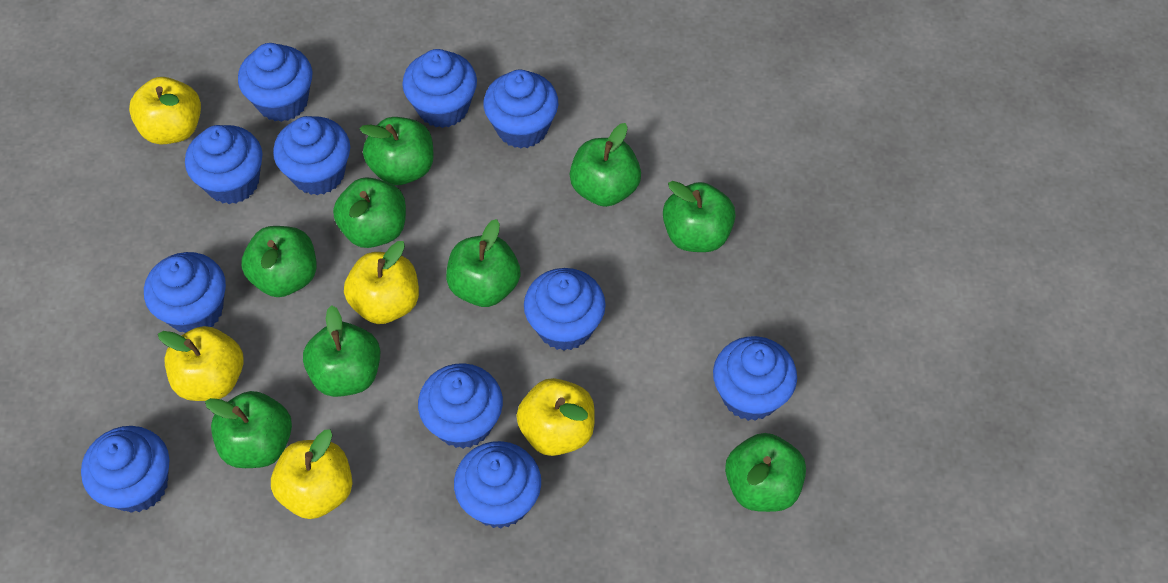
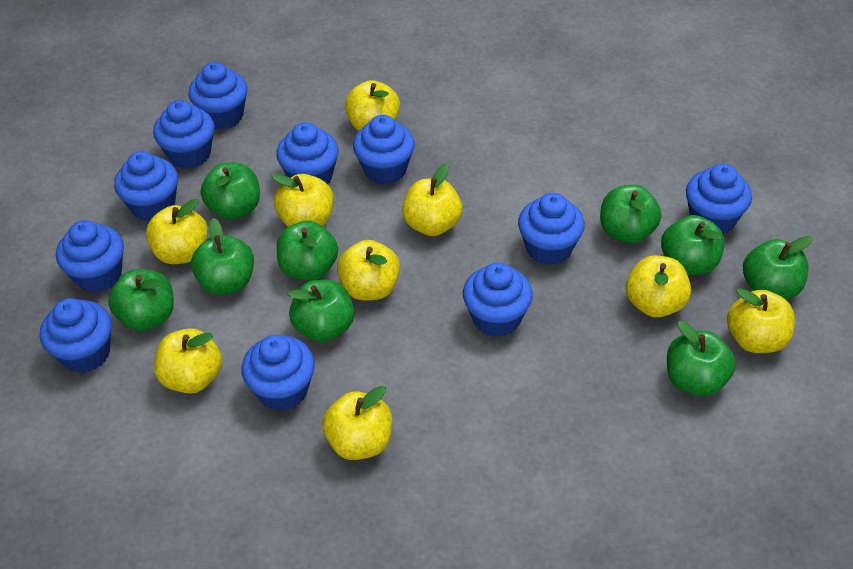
yellow apple: 5 -> 9

